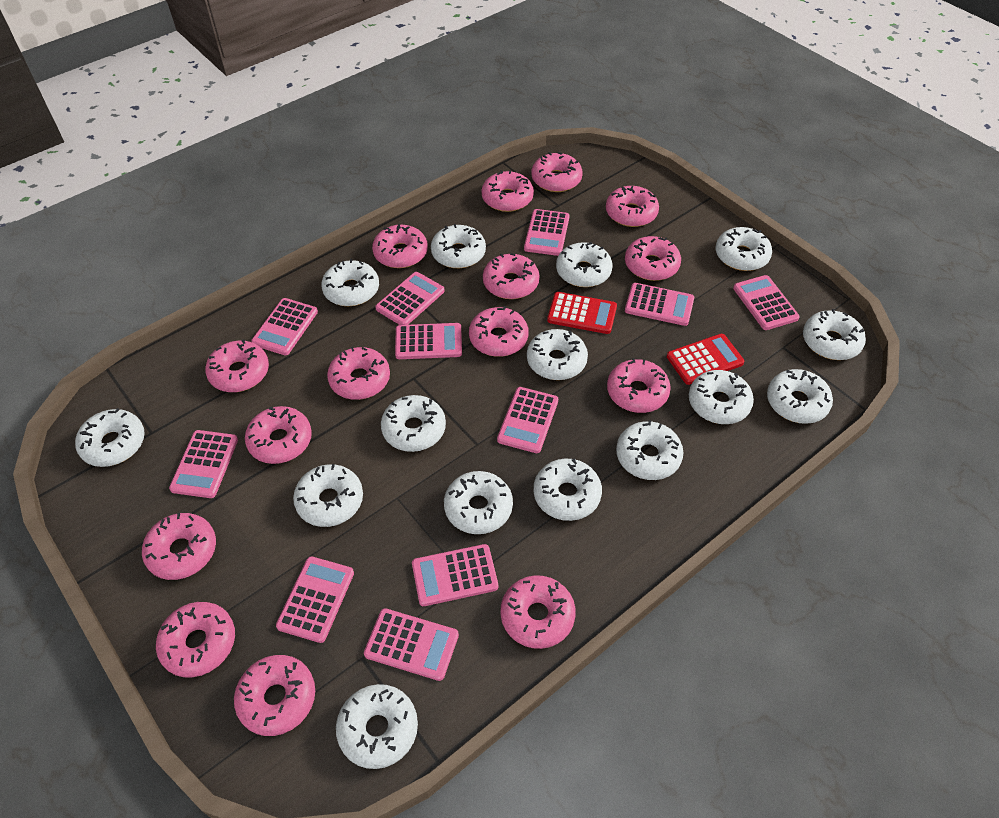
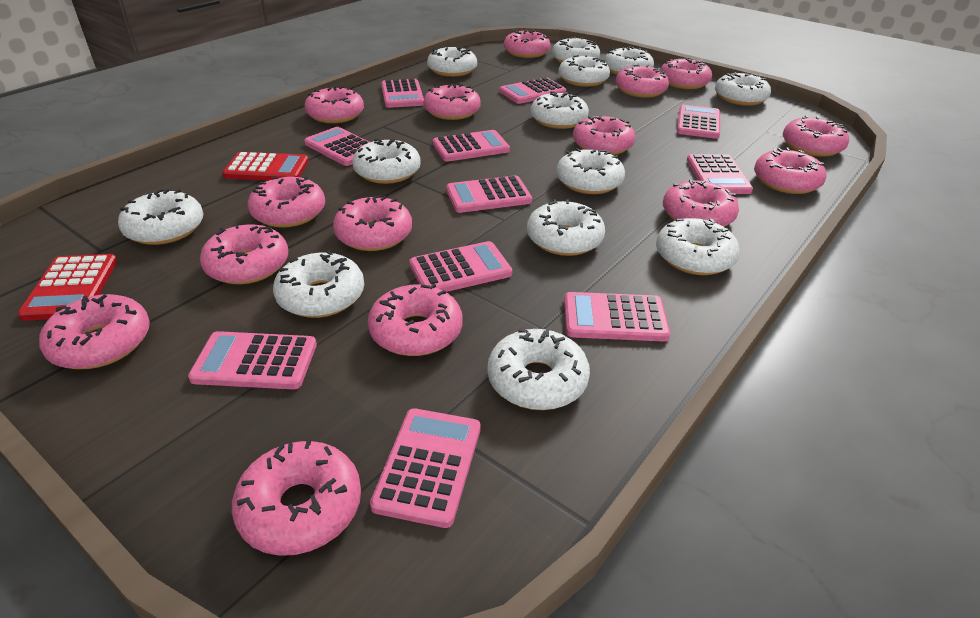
white donut: 15 -> 13

